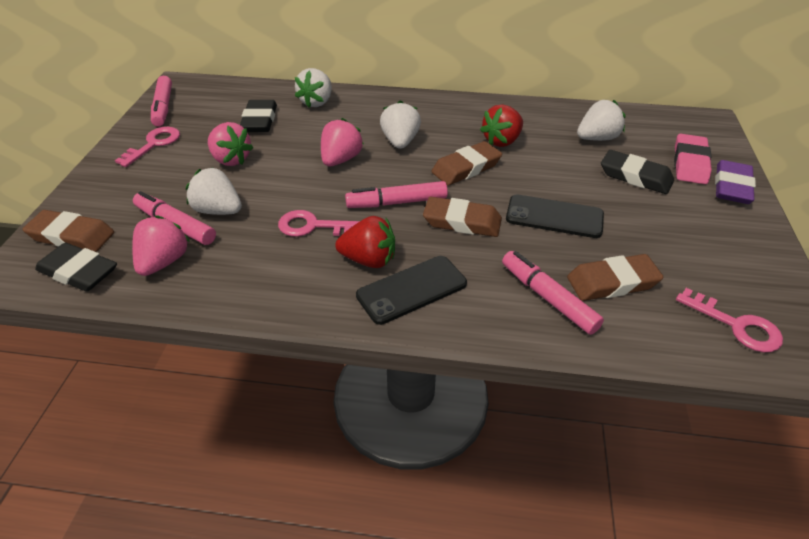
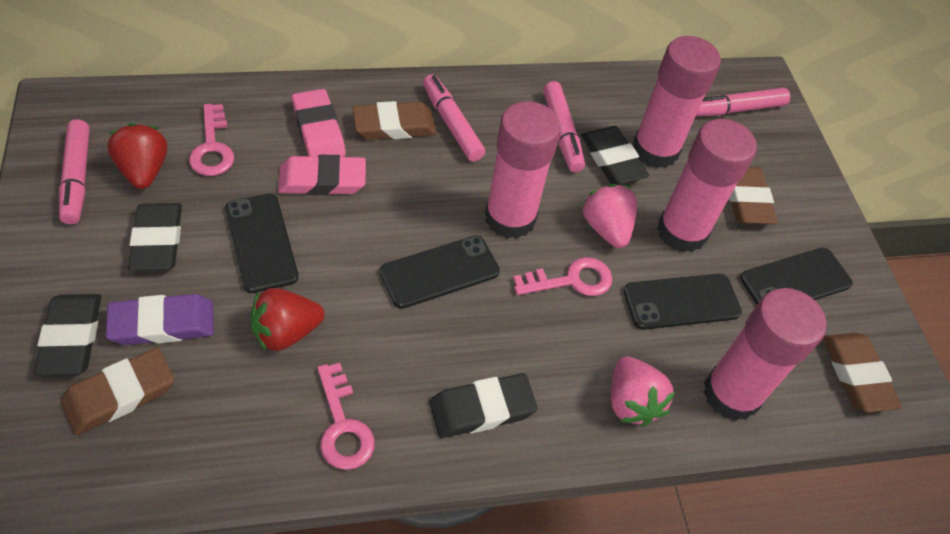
black eraser: 3 -> 4
black phone: 2 -> 4
pink eraser: 1 -> 2
pink glue stick: 0 -> 4
pink strawberry: 3 -> 2
white strawberry: 4 -> 0

